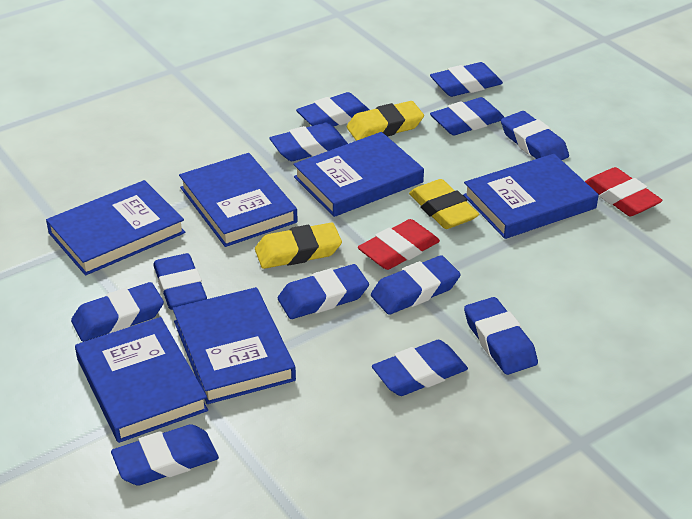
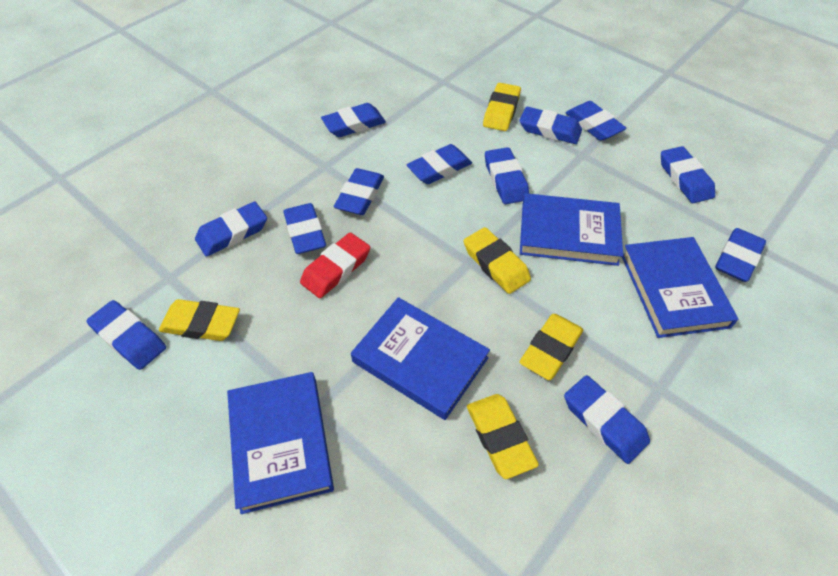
blue book: 6 -> 4
red eraser: 2 -> 1
yellow eraser: 3 -> 5

